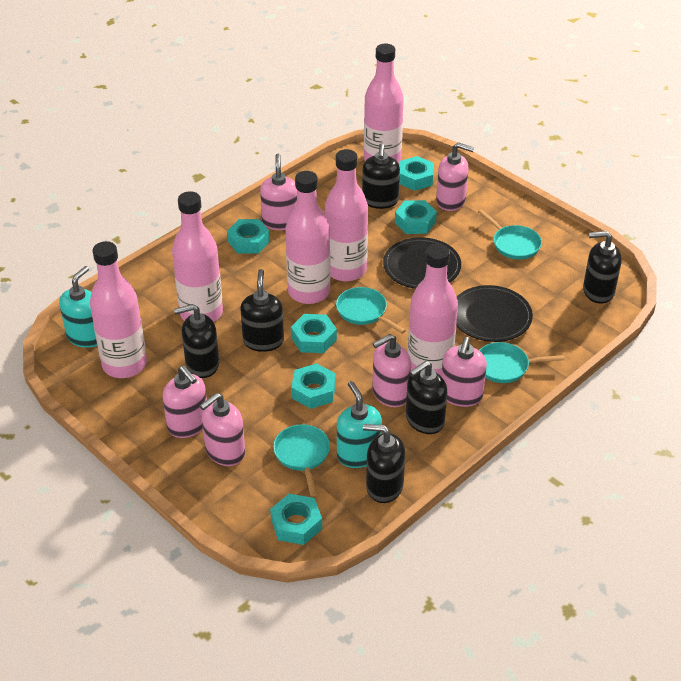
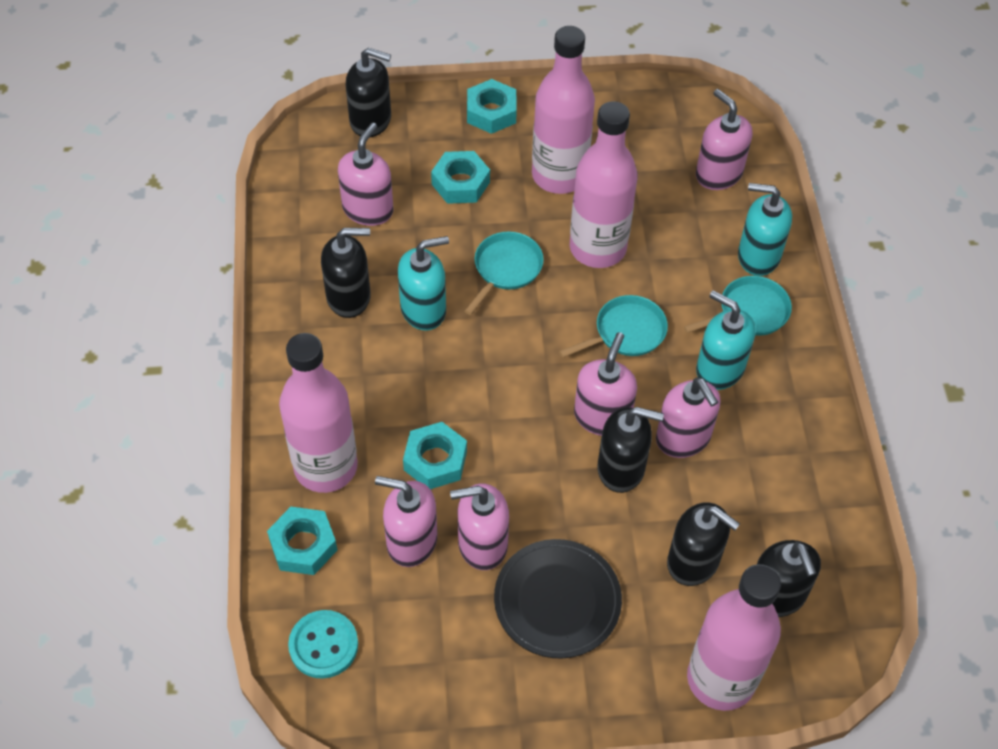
black plate: 2 -> 1
black soap dispenser: 6 -> 5
pink bottle: 6 -> 4
turquoise button: 0 -> 1
turquoise nut: 6 -> 4
turquoise pan: 4 -> 3
turquoise soap dispenser: 2 -> 3

